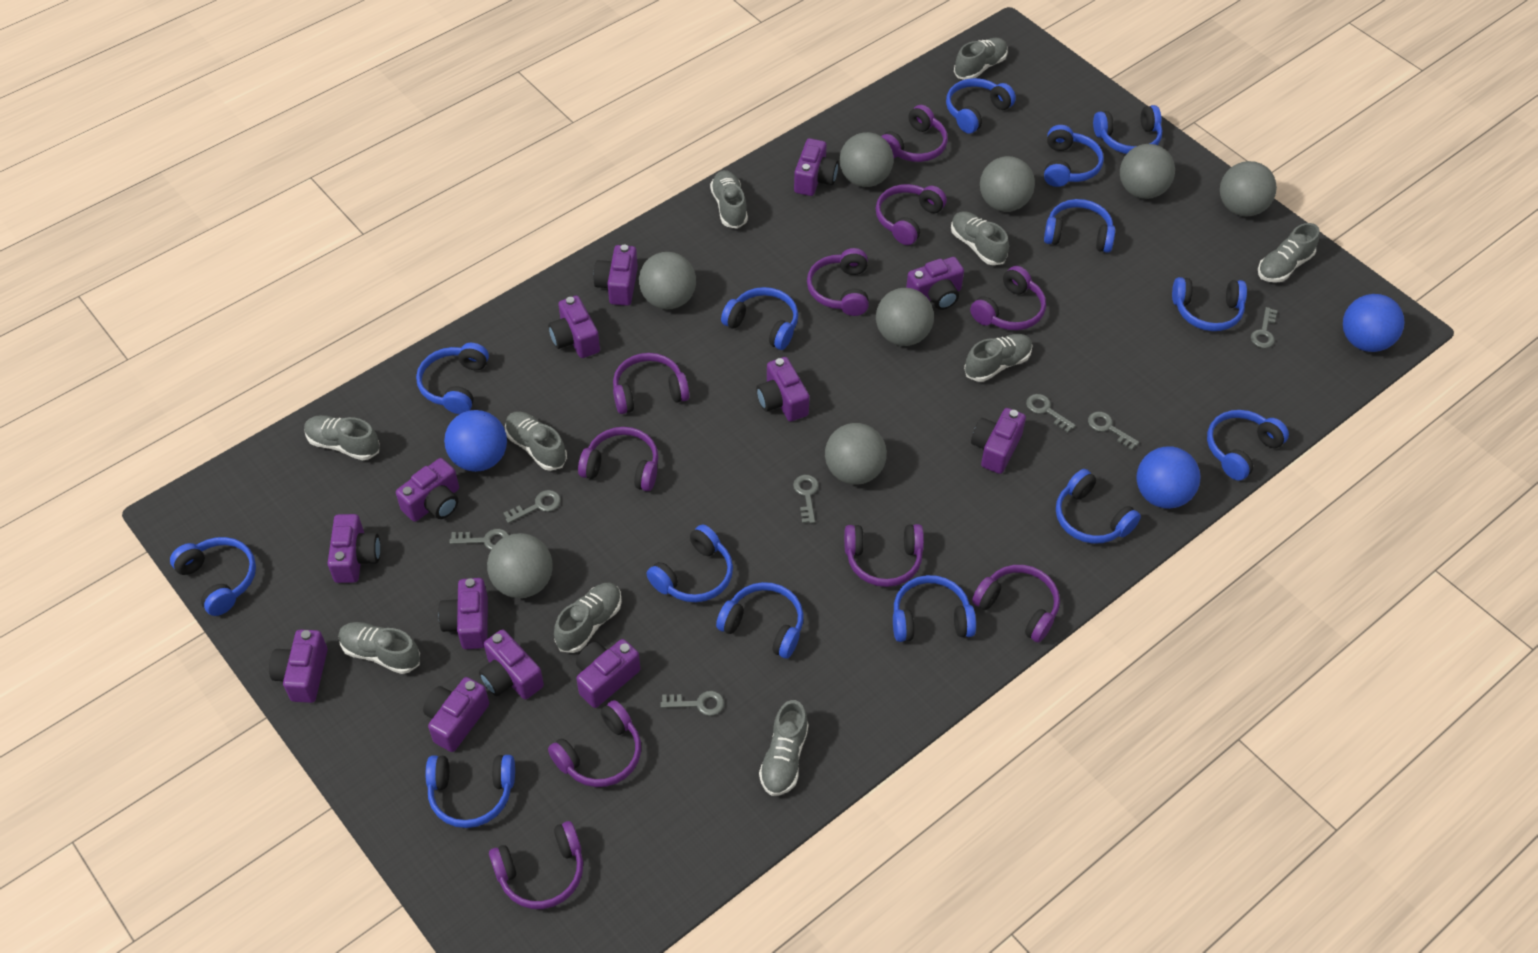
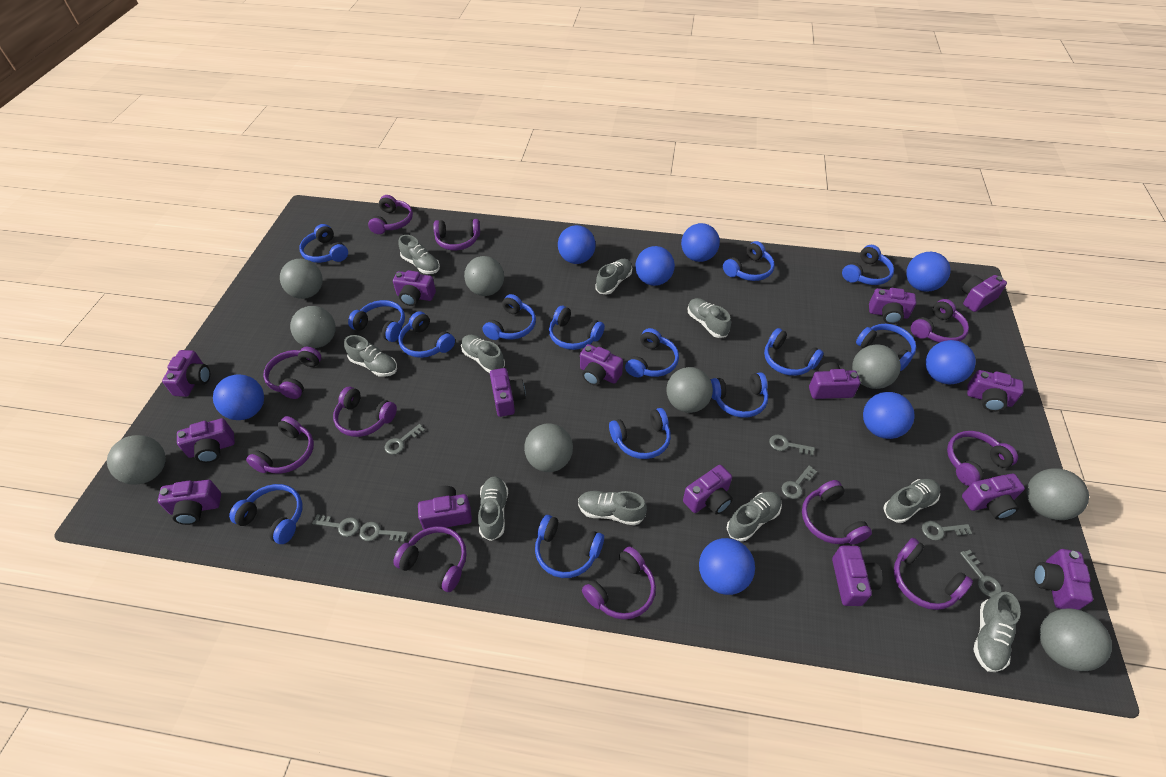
blue ball: 3 -> 8
grey ball: 8 -> 9
purple camera: 13 -> 15
purple headphones: 10 -> 11

